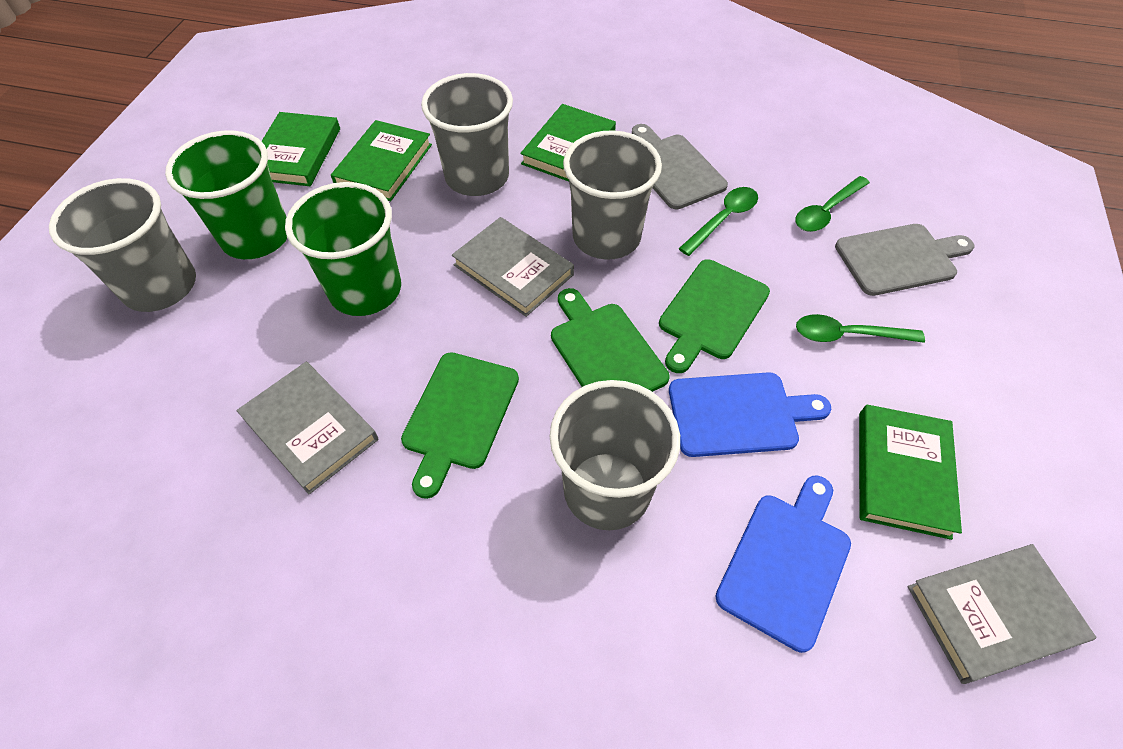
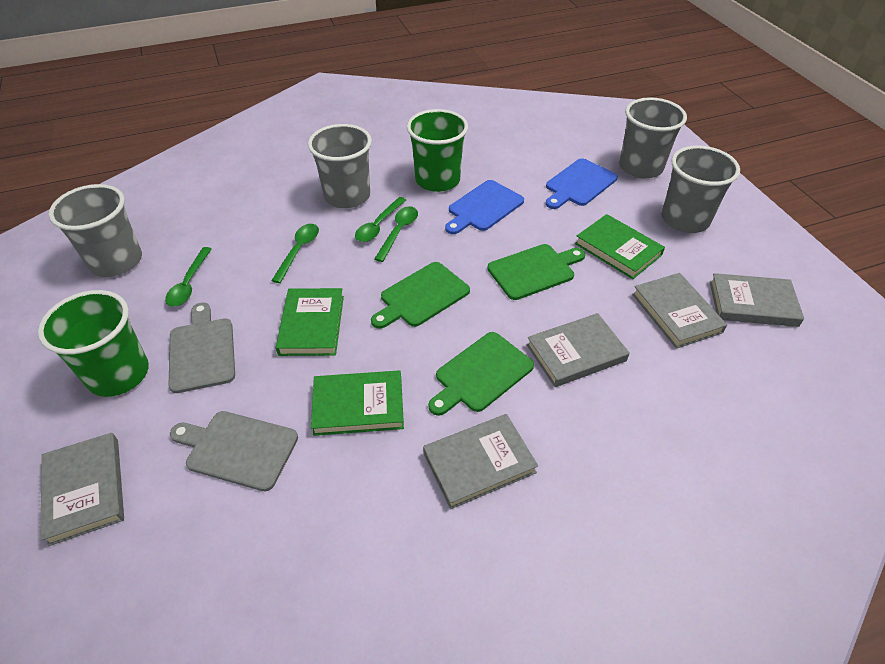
green book: 4 -> 3
green spoon: 3 -> 4
grey book: 3 -> 5

